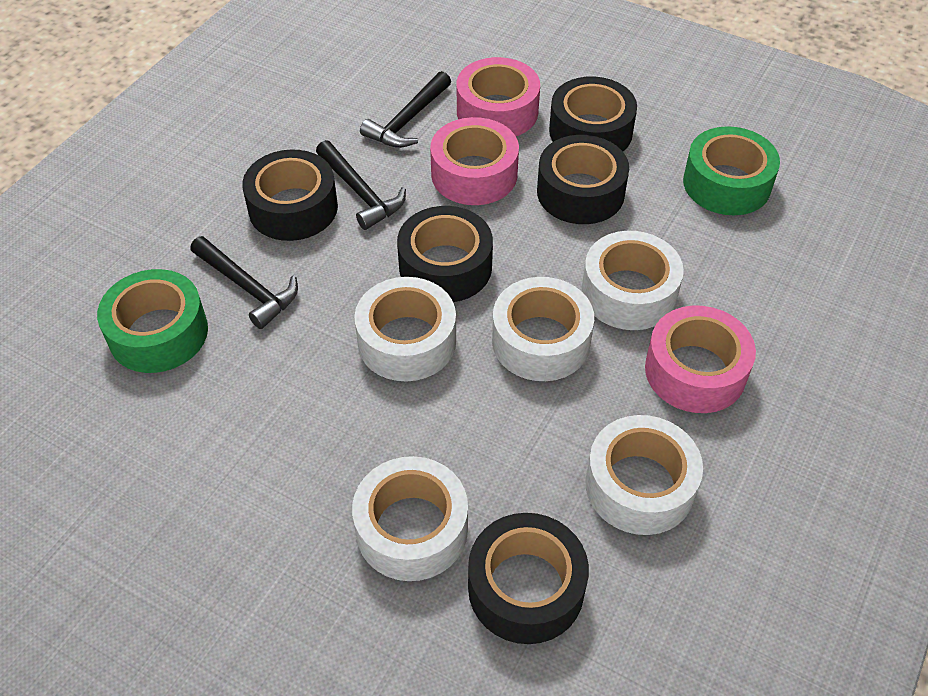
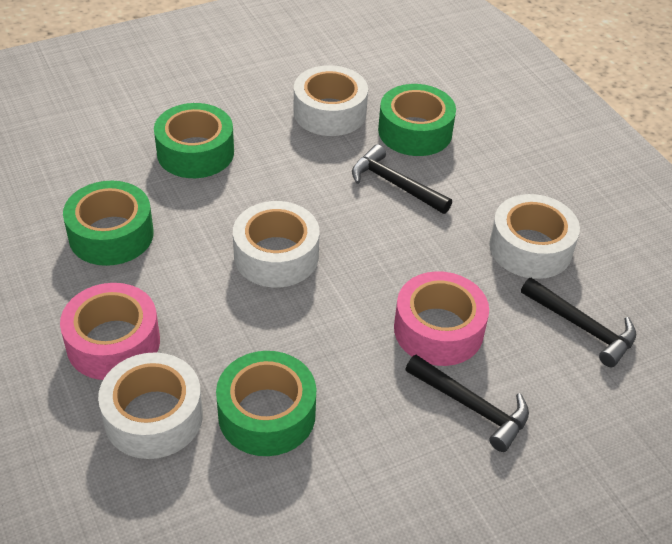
black tape: 5 -> 0
green tape: 2 -> 4
pink tape: 3 -> 2
white tape: 5 -> 4

